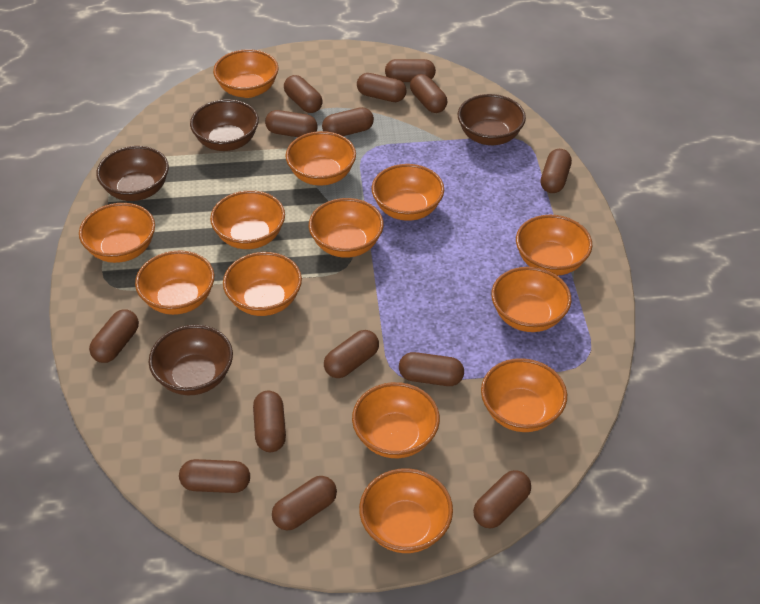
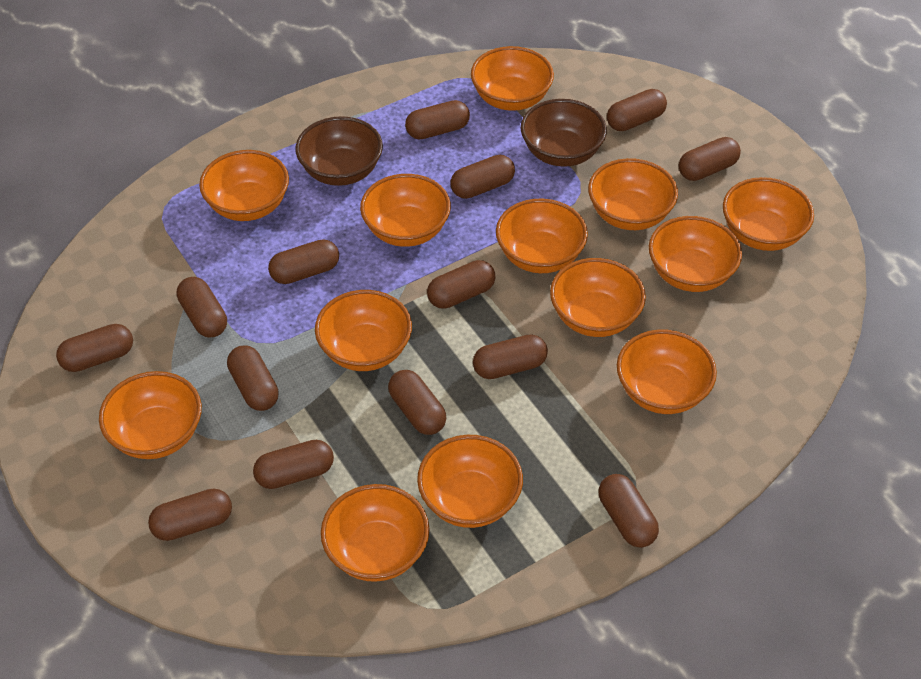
brown bowl: 4 -> 2

